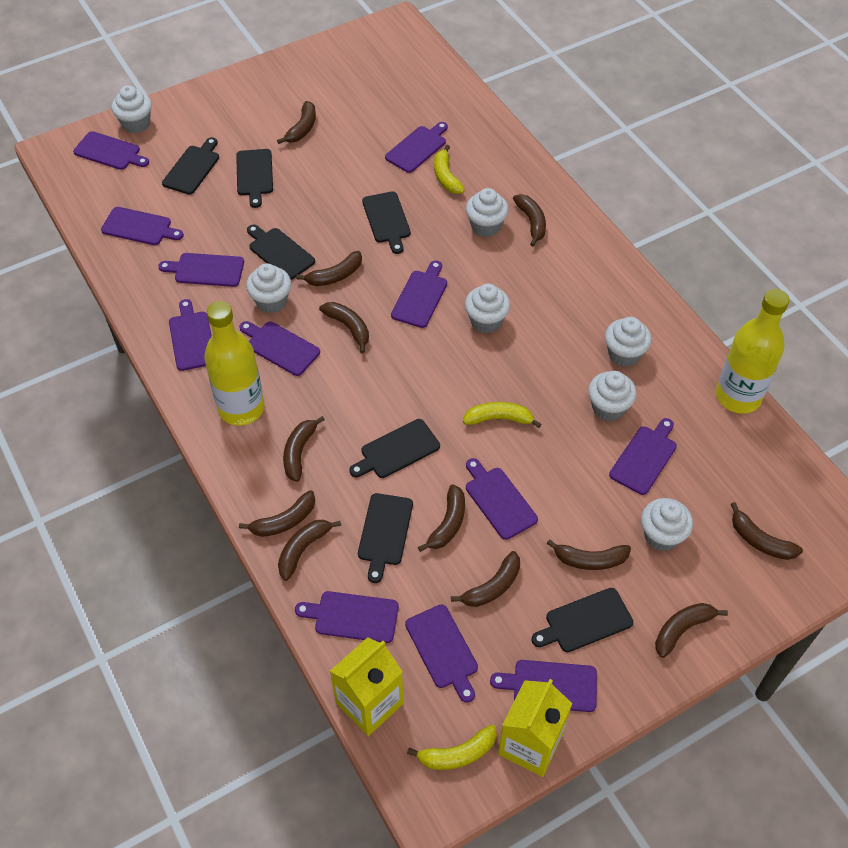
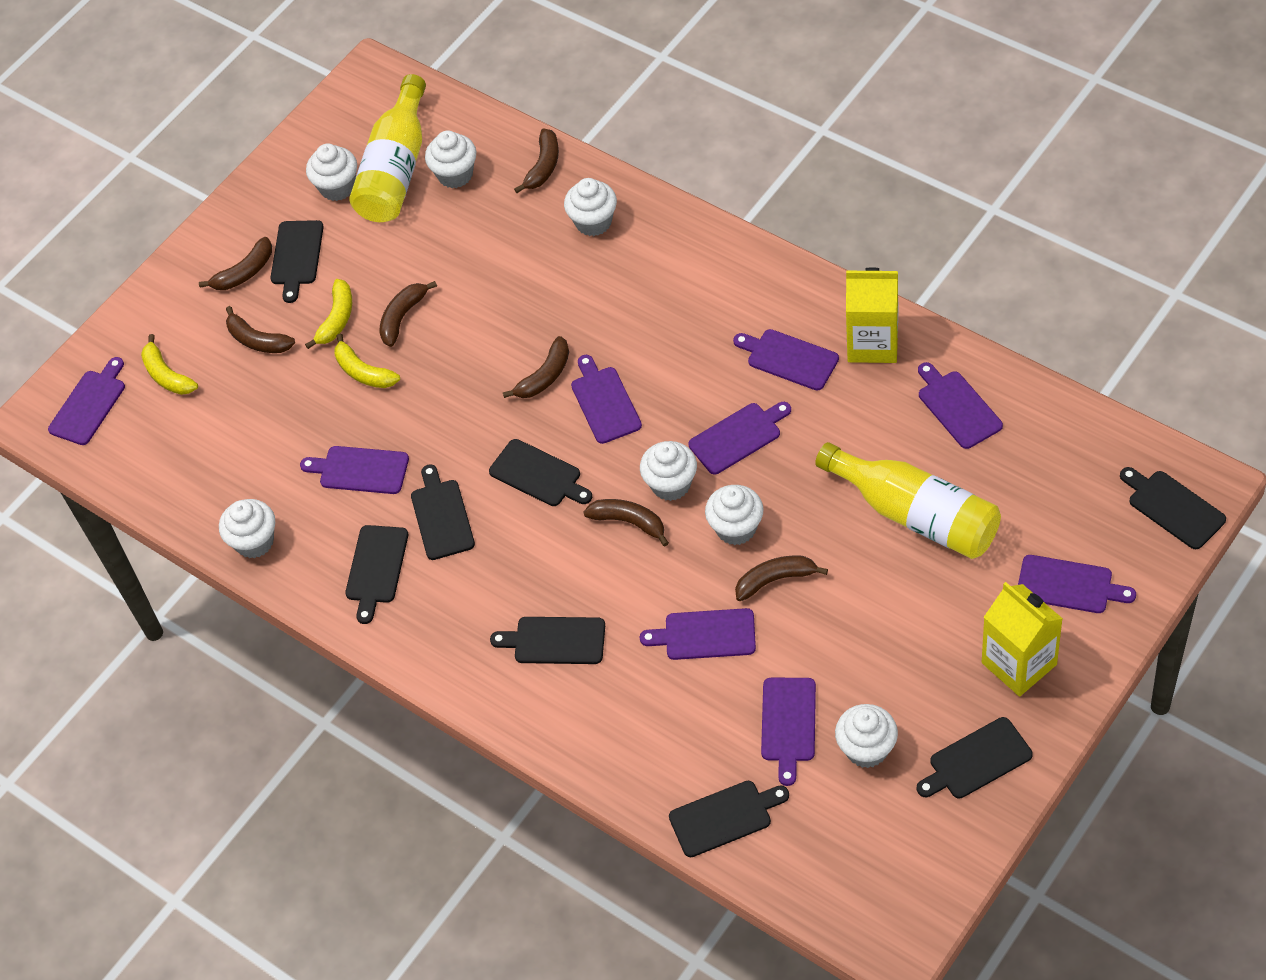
black cutting board: 7 -> 8
brown banana: 12 -> 7
purple cutting board: 12 -> 9

